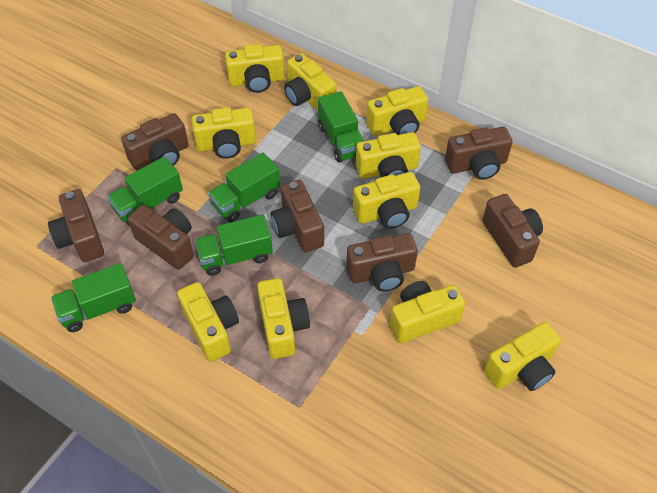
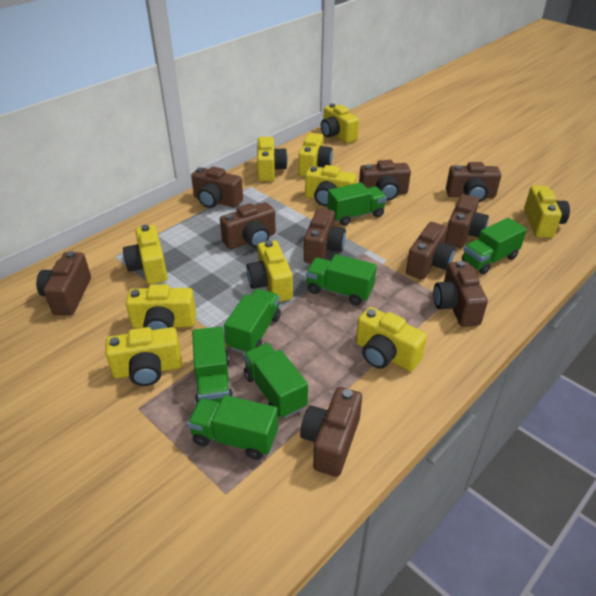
brown camera: 7 -> 10
green truck: 5 -> 7

